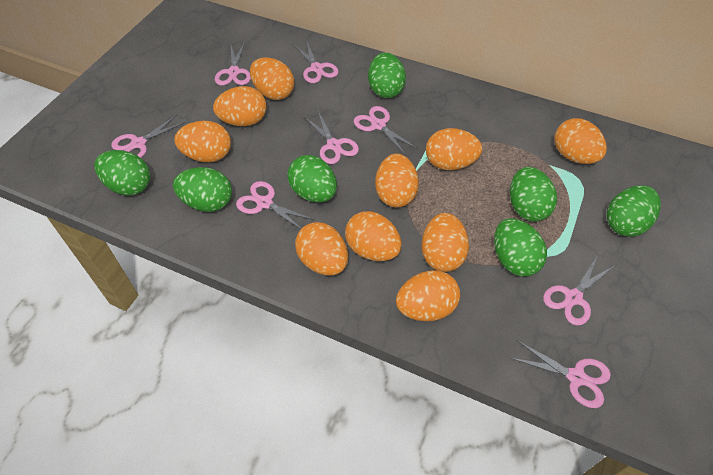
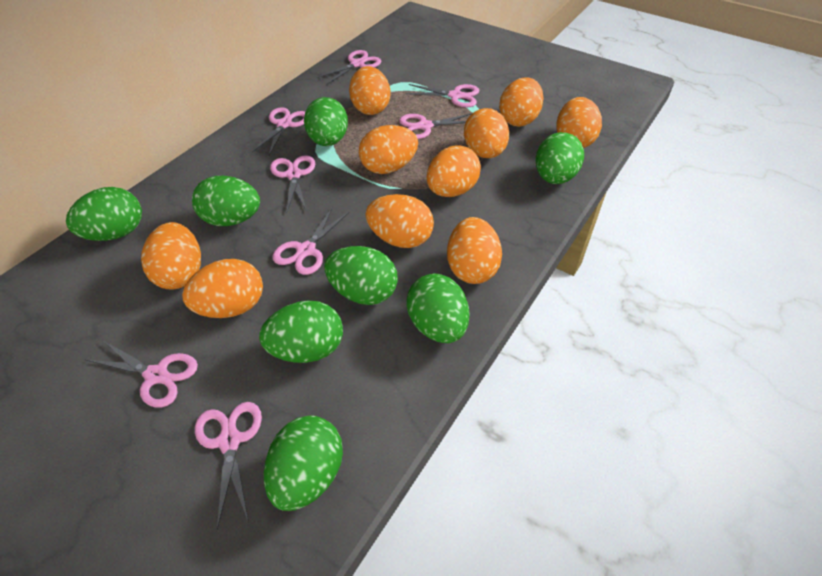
green egg: 7 -> 8

